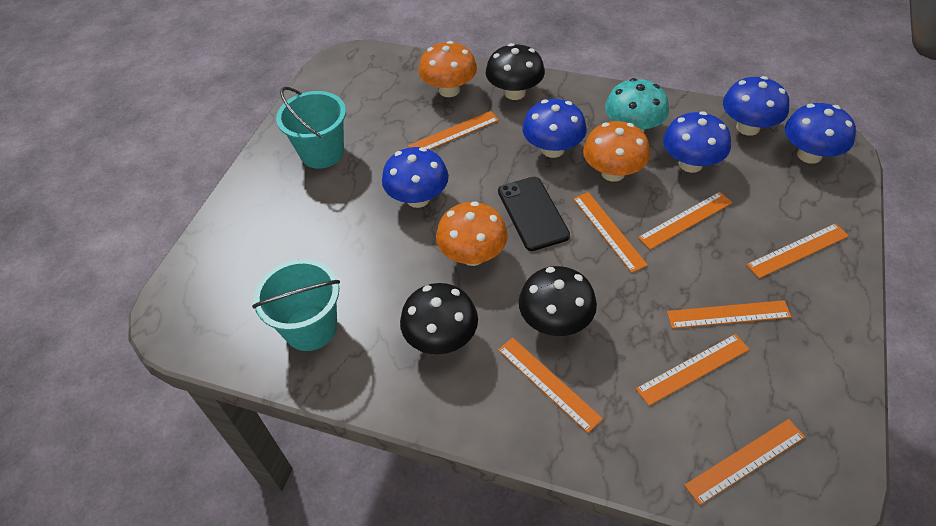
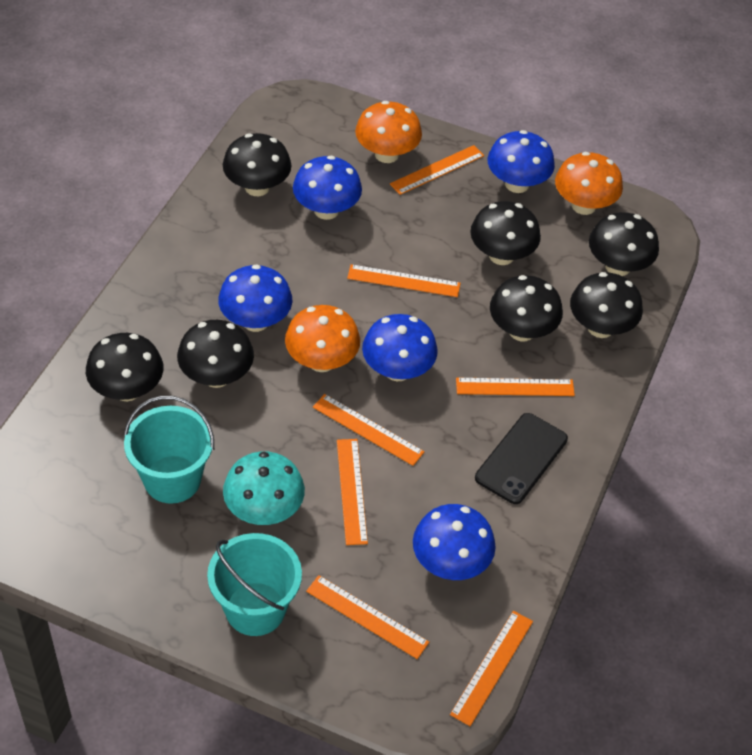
black mushroom: 3 -> 7
orange ruler: 8 -> 7

